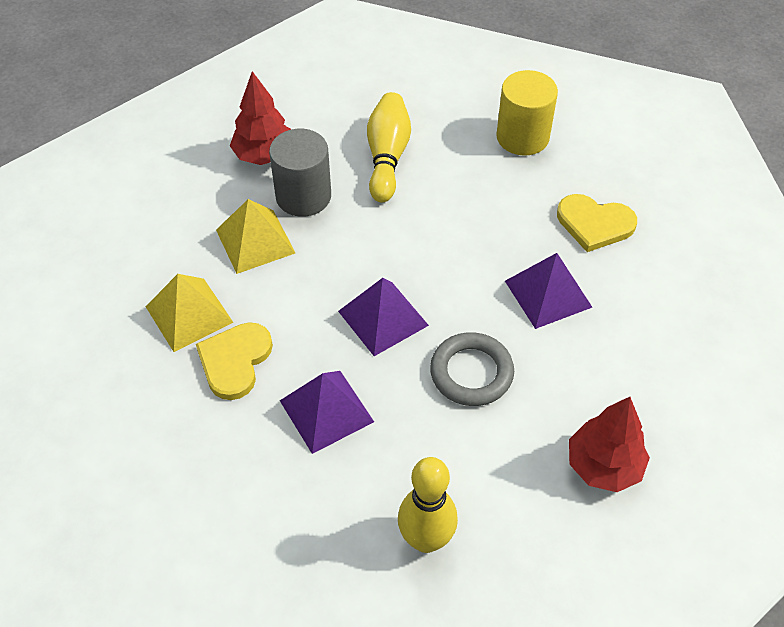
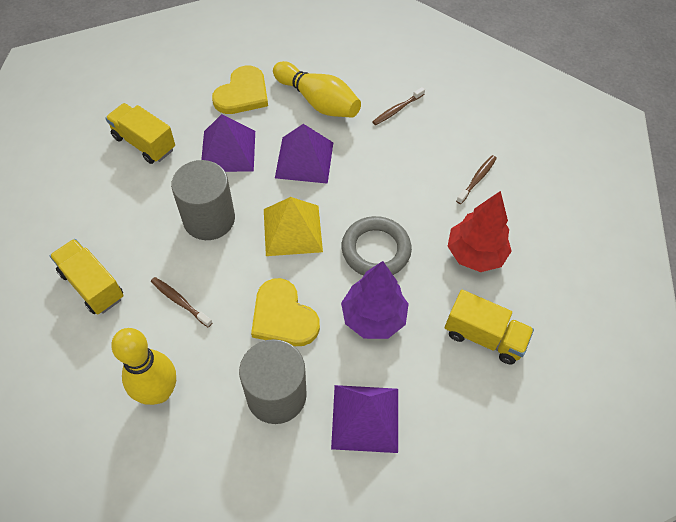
brown toothbrush: 0 -> 3
grey cylinder: 1 -> 2
purple tree: 0 -> 1
red tree: 2 -> 1
yellow cylinder: 1 -> 0
yellow pyramid: 2 -> 1
yellow truck: 0 -> 3

